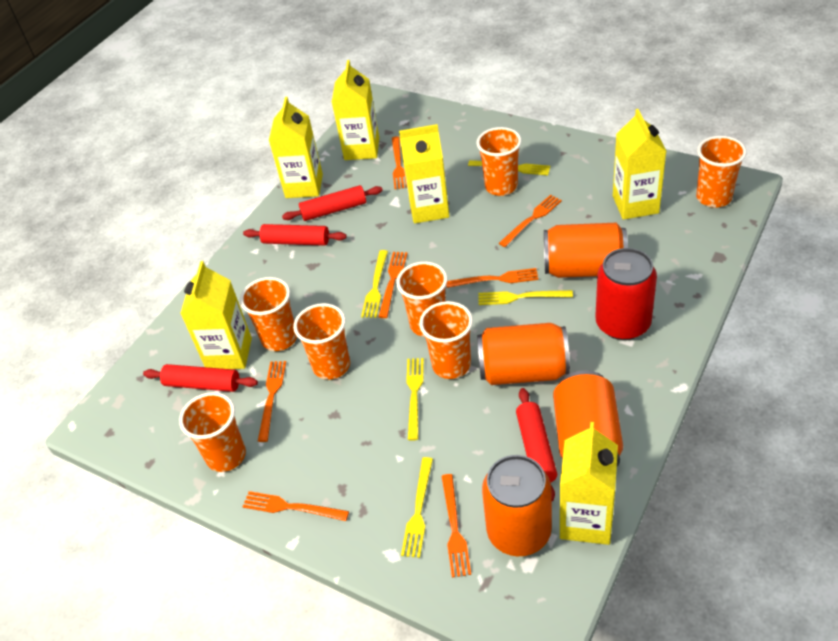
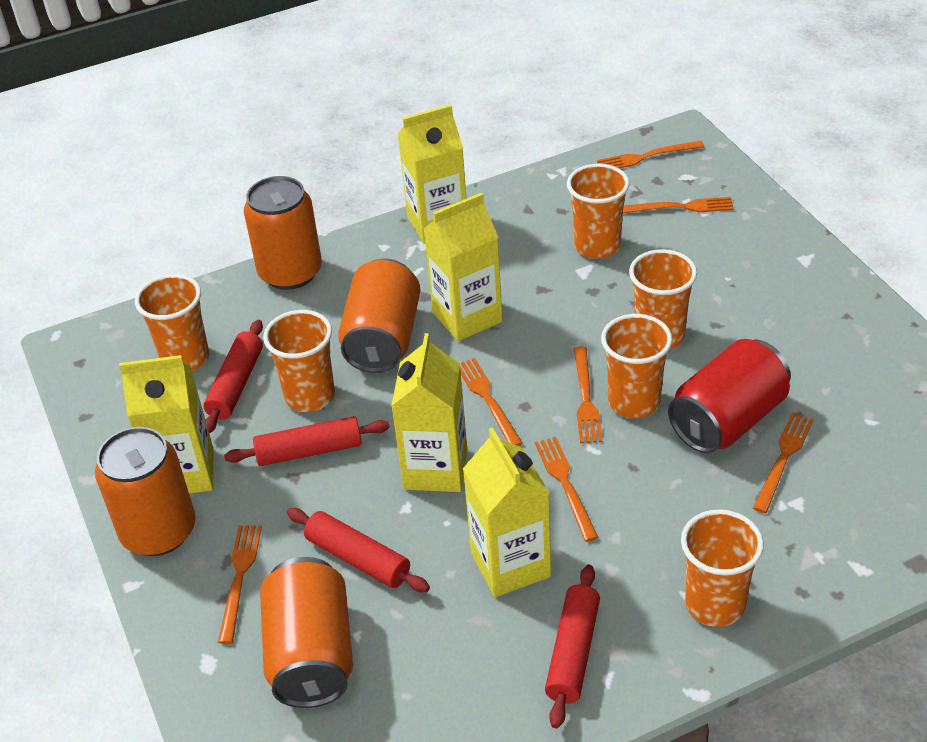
orange cup: 7 -> 6
yellow carton: 6 -> 5
yellow fork: 5 -> 0

